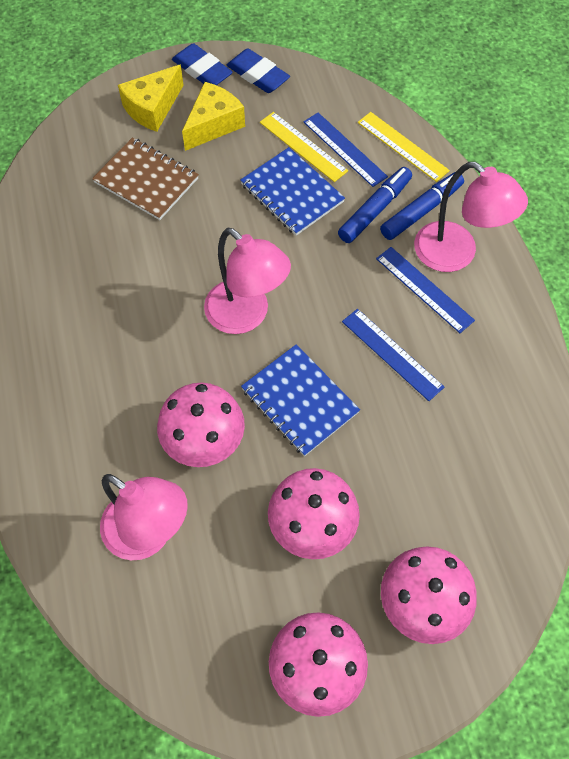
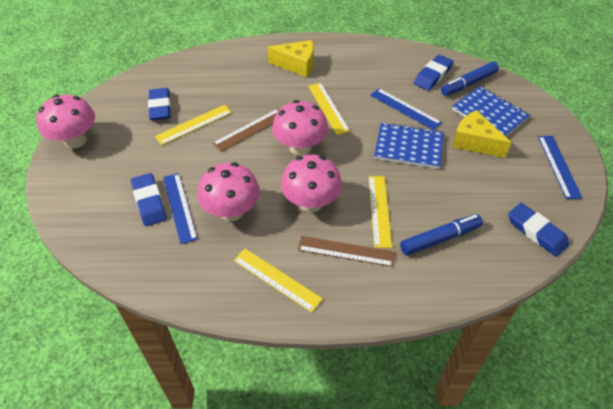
blue eraser: 2 -> 4
brown notebook: 1 -> 0
brown ruler: 0 -> 2
pink lamp: 3 -> 0
yellow ruler: 2 -> 4

